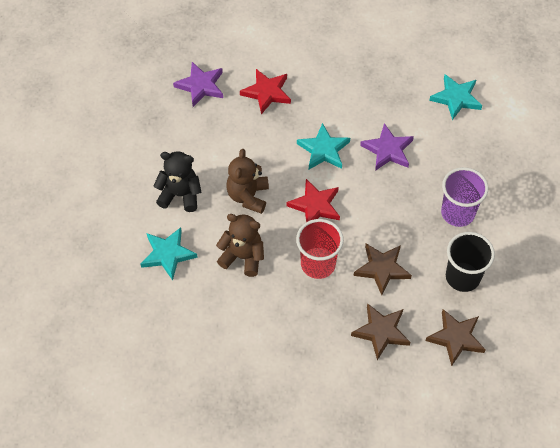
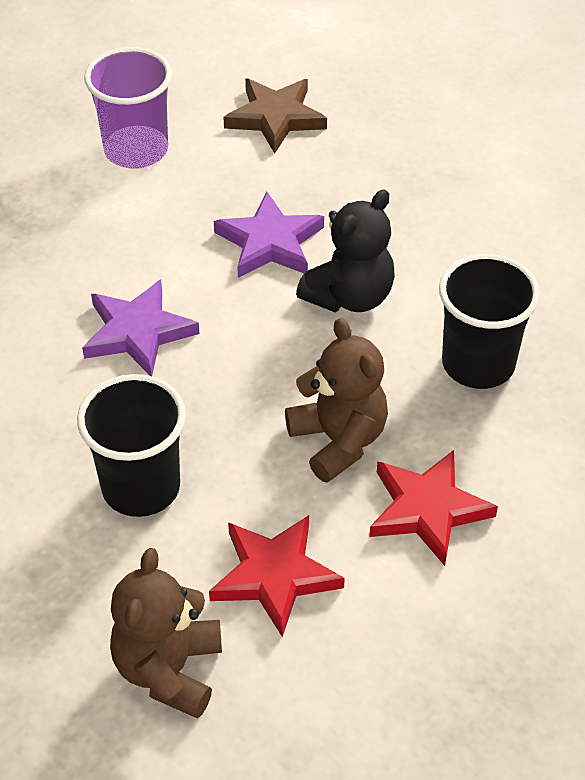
black cup: 1 -> 2
brown star: 3 -> 1
red cup: 1 -> 0
turquoise star: 3 -> 0

